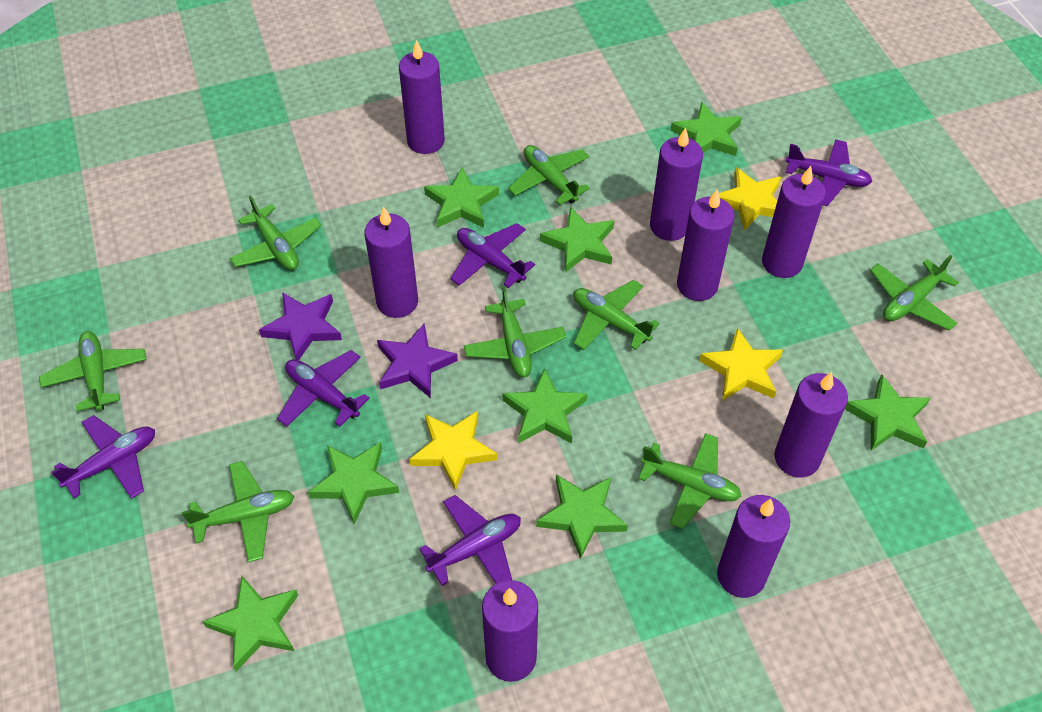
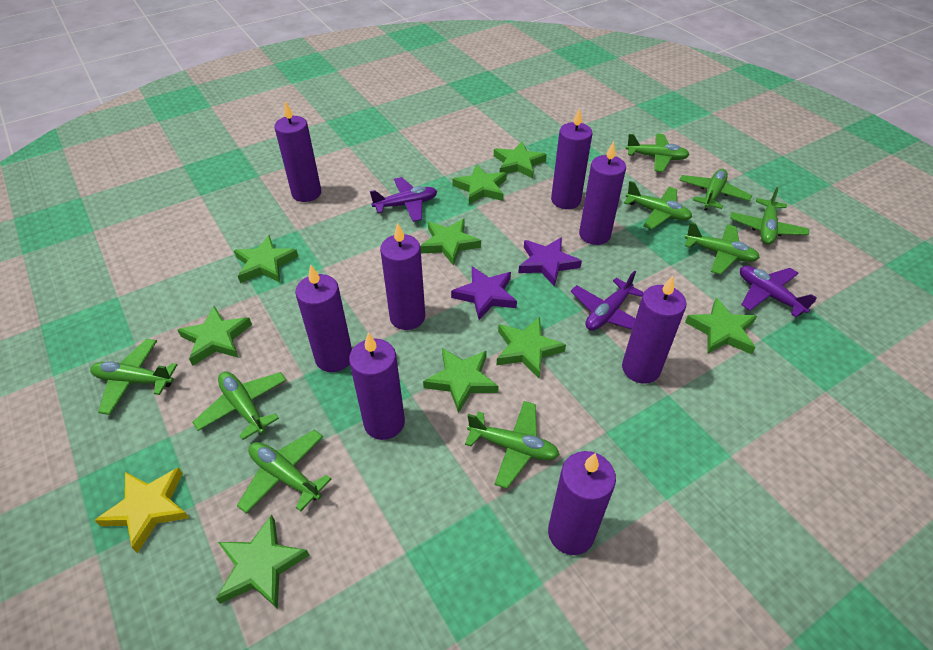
green plane: 8 -> 9
green star: 8 -> 9
purple plane: 5 -> 3
yellow star: 3 -> 1

